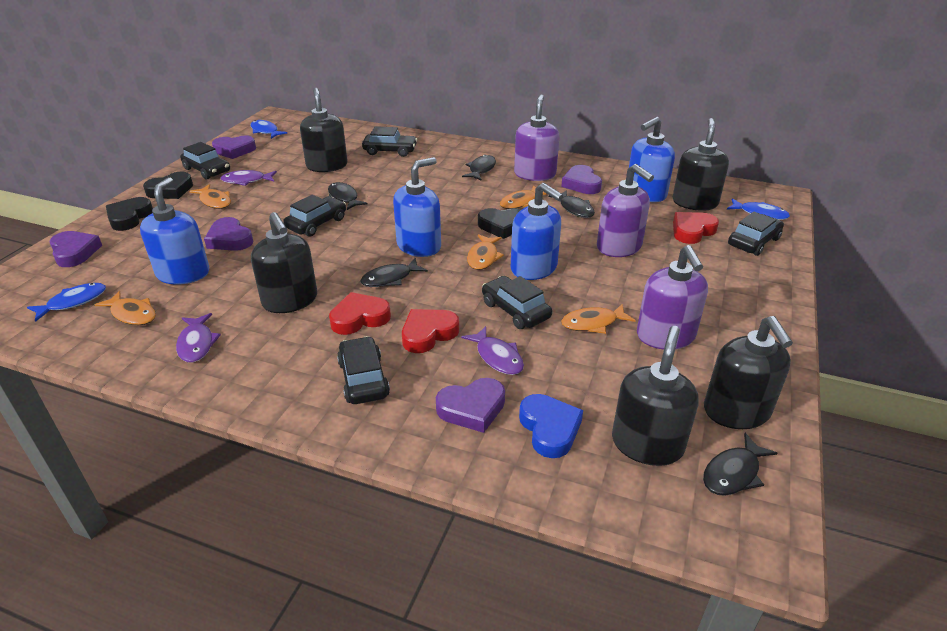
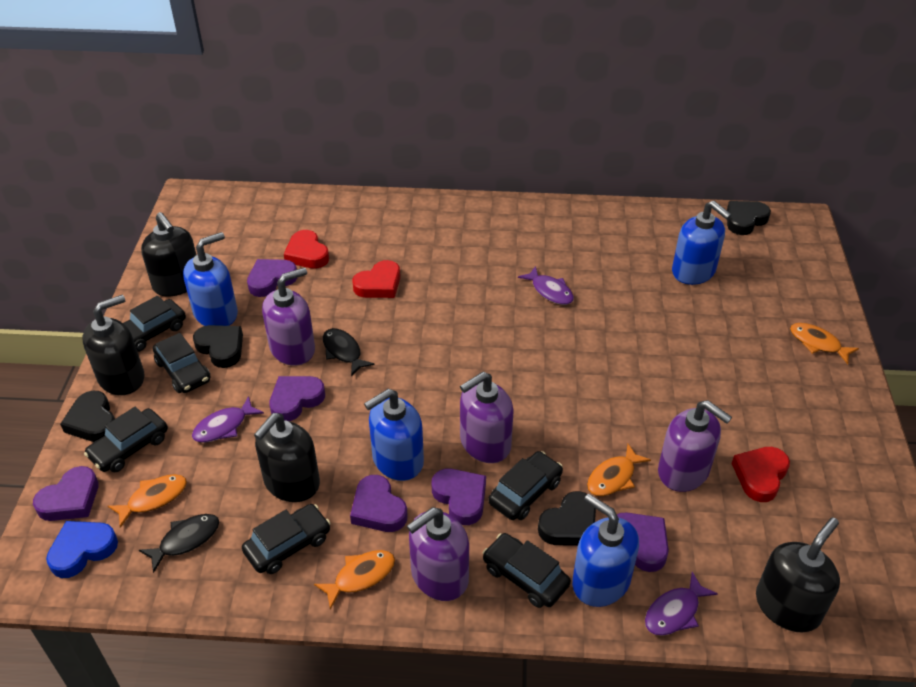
black fish: 5 -> 2
black heart: 3 -> 4
black soap dispenser: 5 -> 4
blue fish: 3 -> 0
orange fish: 5 -> 4
purple heart: 5 -> 6
purple soap dispenser: 3 -> 4

